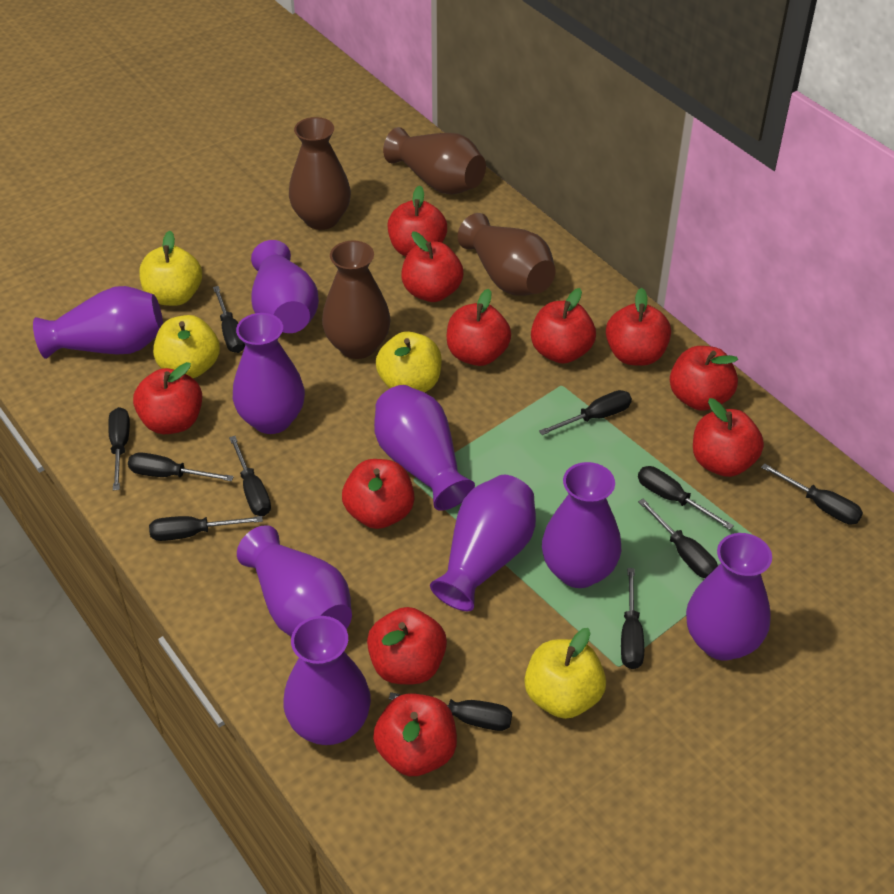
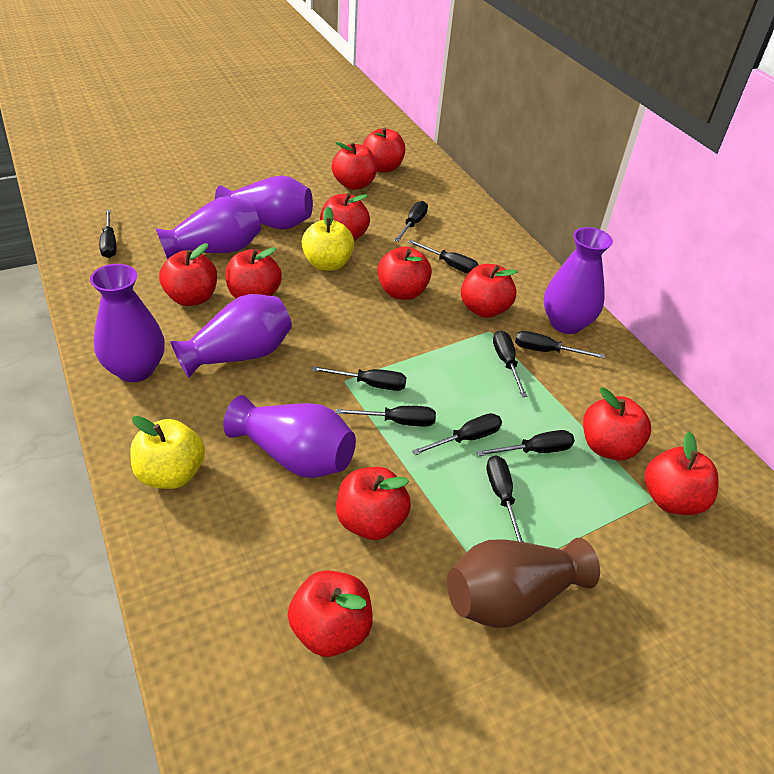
black screwdriver: 11 -> 10
brown vase: 4 -> 1
purple vase: 9 -> 6
yellow apple: 4 -> 2

